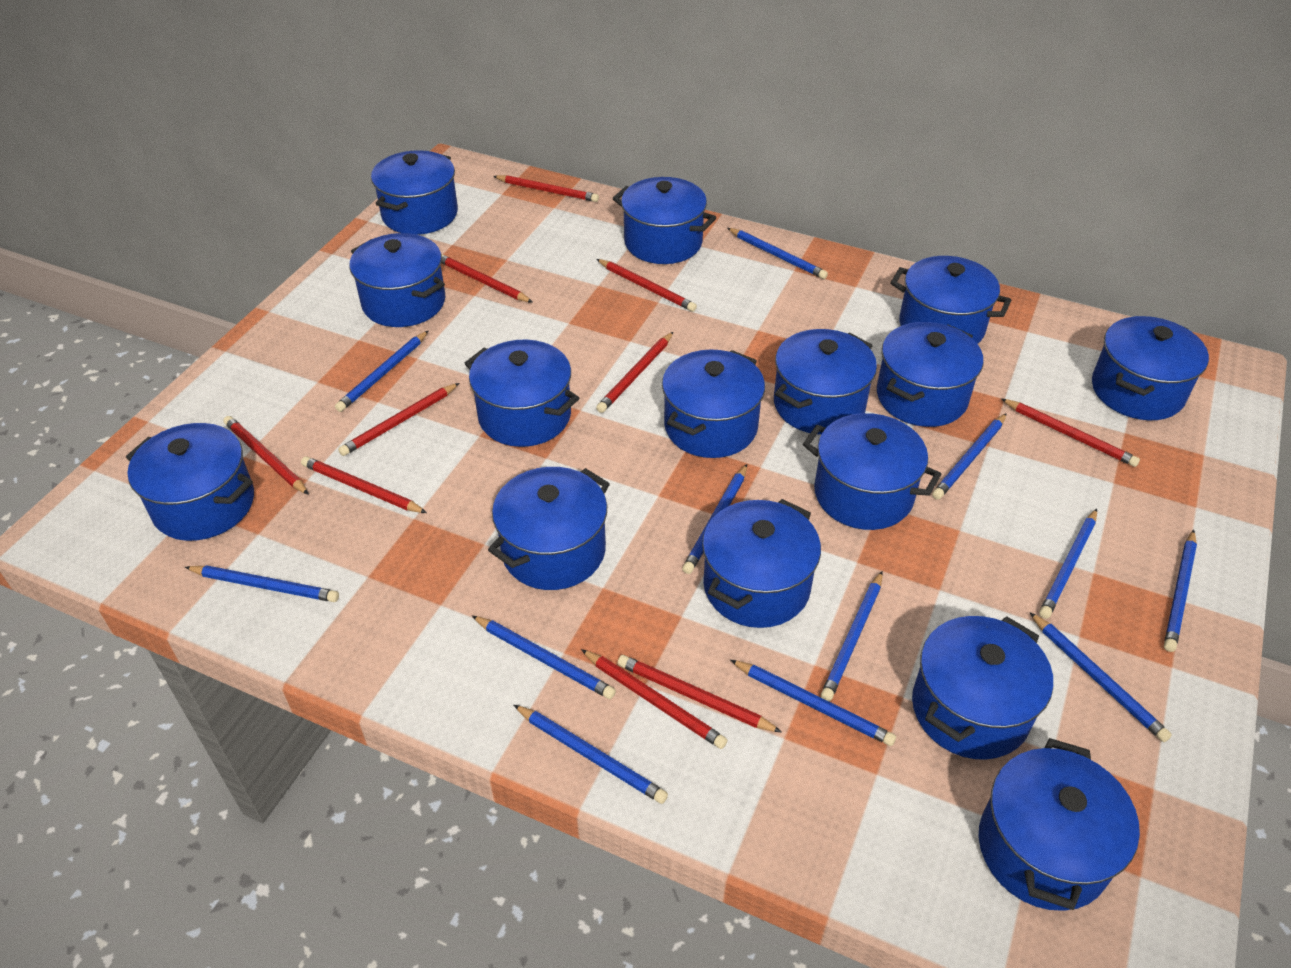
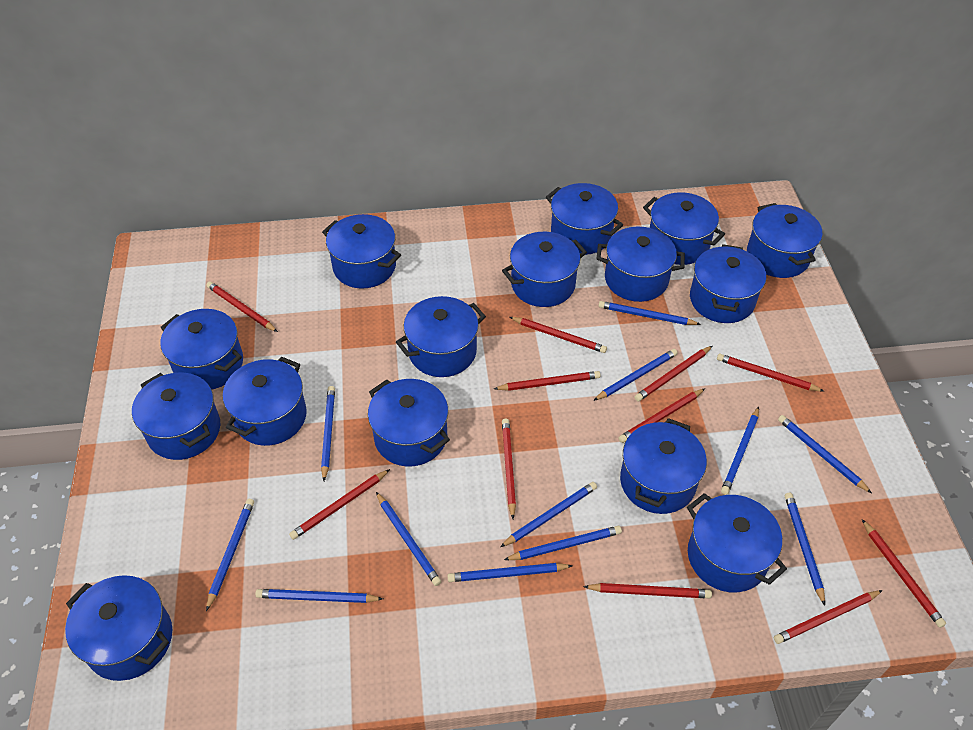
red pencil: 10 -> 11

